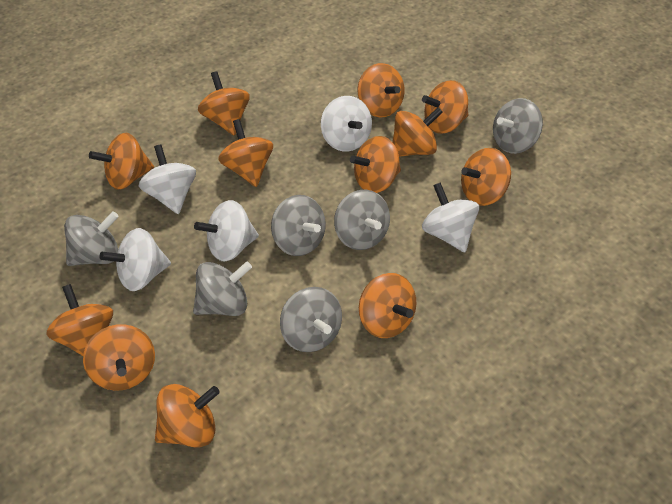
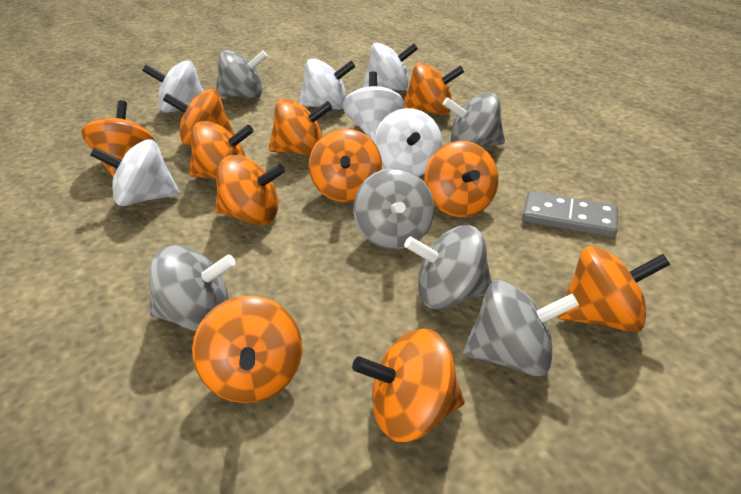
grey domino: 0 -> 1
orange spinning top: 12 -> 11
white spinning top: 5 -> 6

